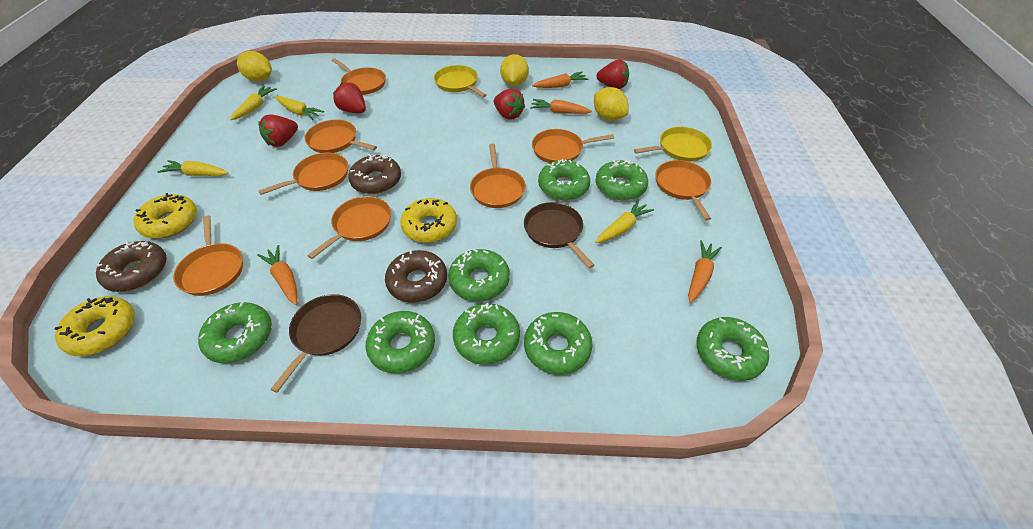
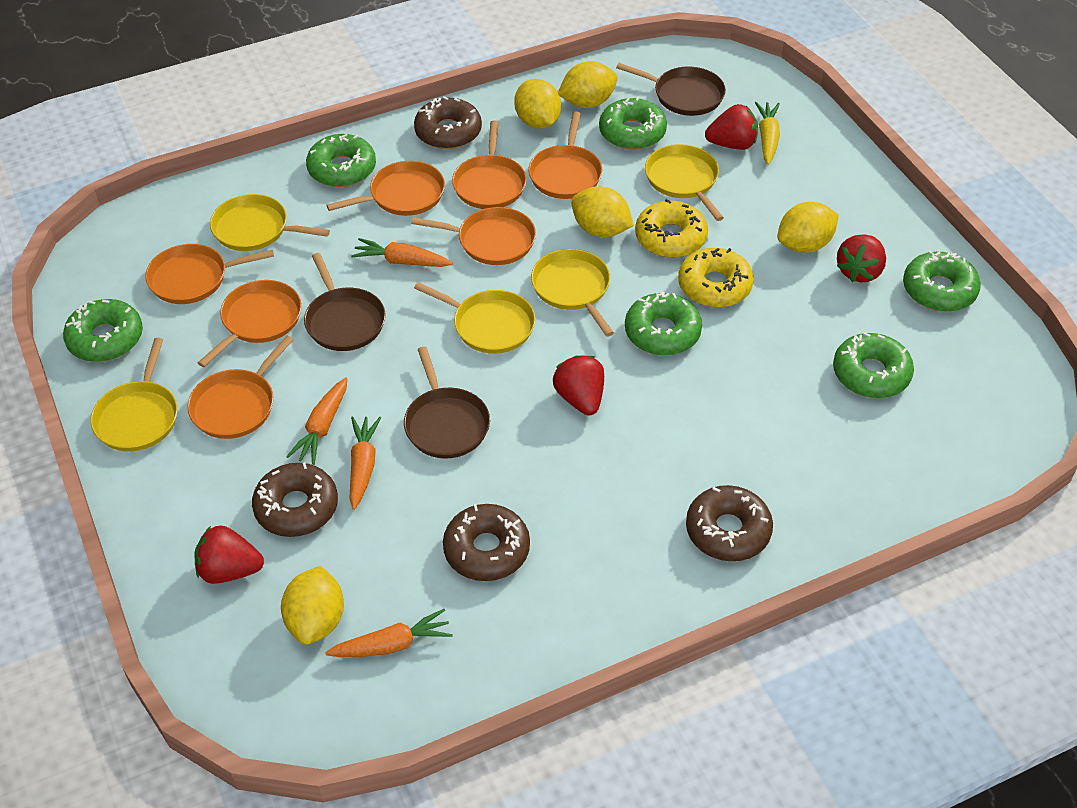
brown donut: 3 -> 4
brown pan: 2 -> 3
green donut: 8 -> 6
orange pan: 8 -> 7
yellow carrot: 4 -> 1
yellow donut: 3 -> 2
yellow lemon: 3 -> 5
yellow pan: 2 -> 5

